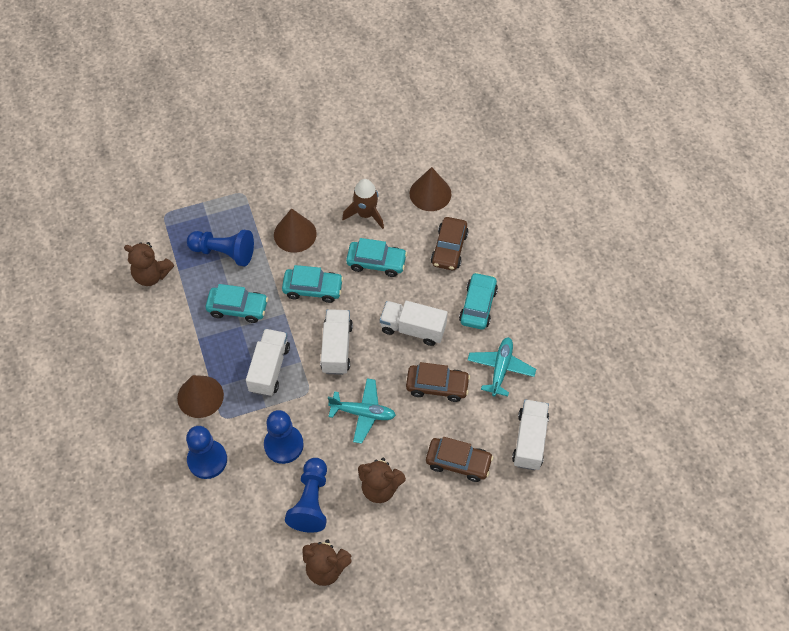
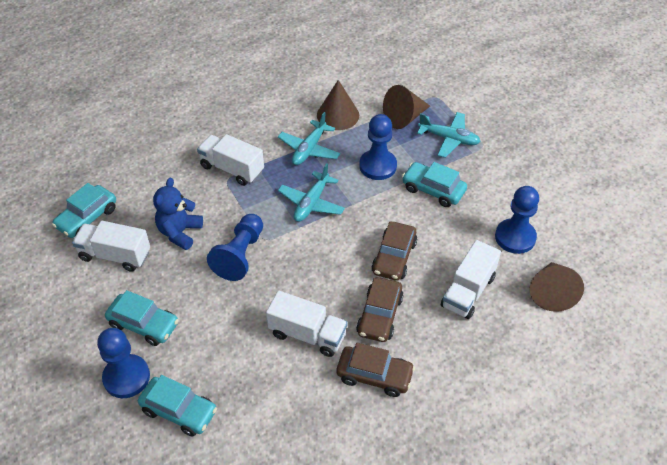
blue teddy bear: 0 -> 1
brown rocket: 1 -> 0
brown teddy bear: 3 -> 0
turquoise plane: 2 -> 3

